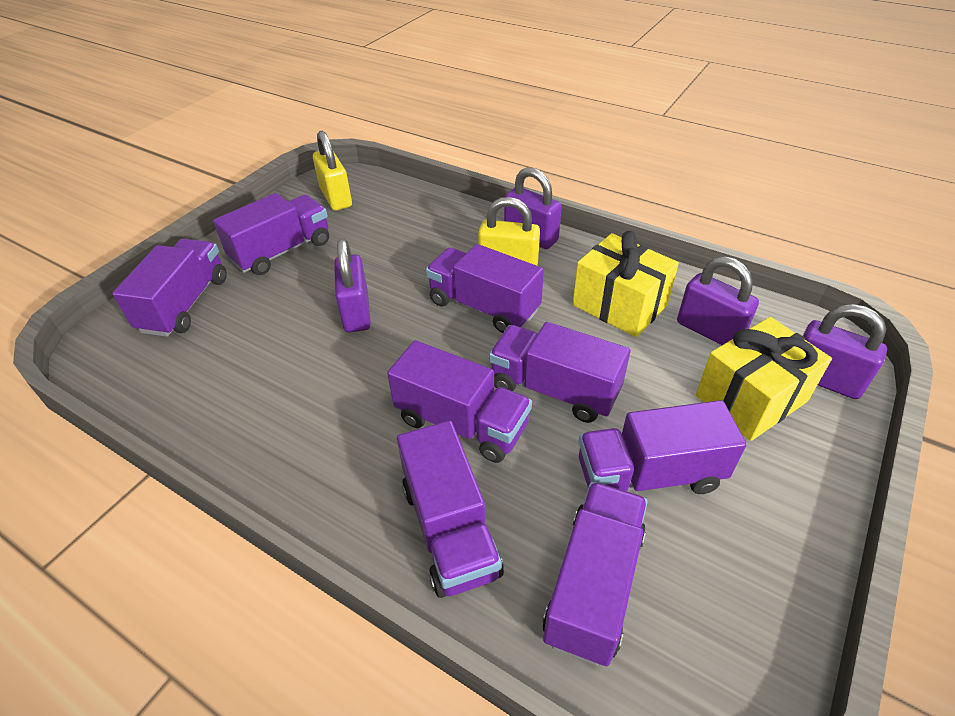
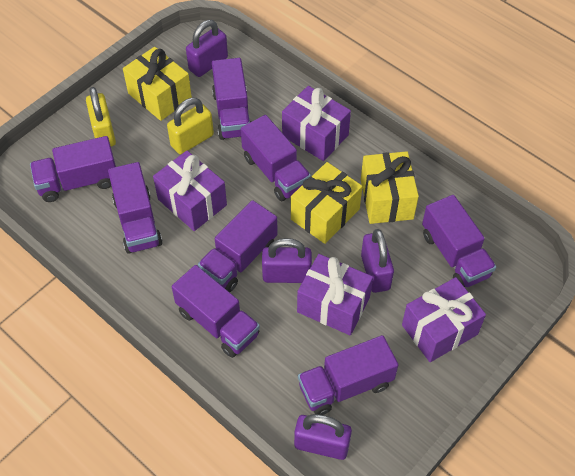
purple gift: 0 -> 4
yellow gift: 2 -> 3

